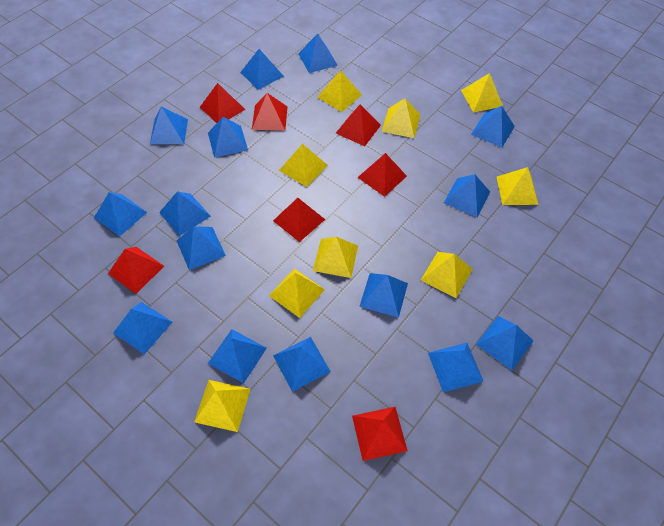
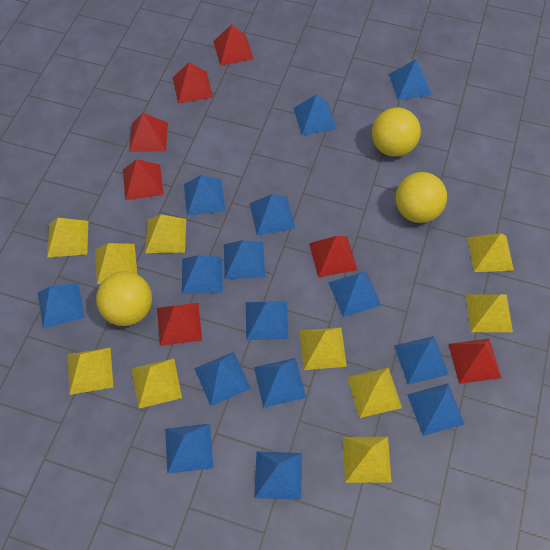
yellow ball: 0 -> 3
yellow pyramid: 9 -> 10

